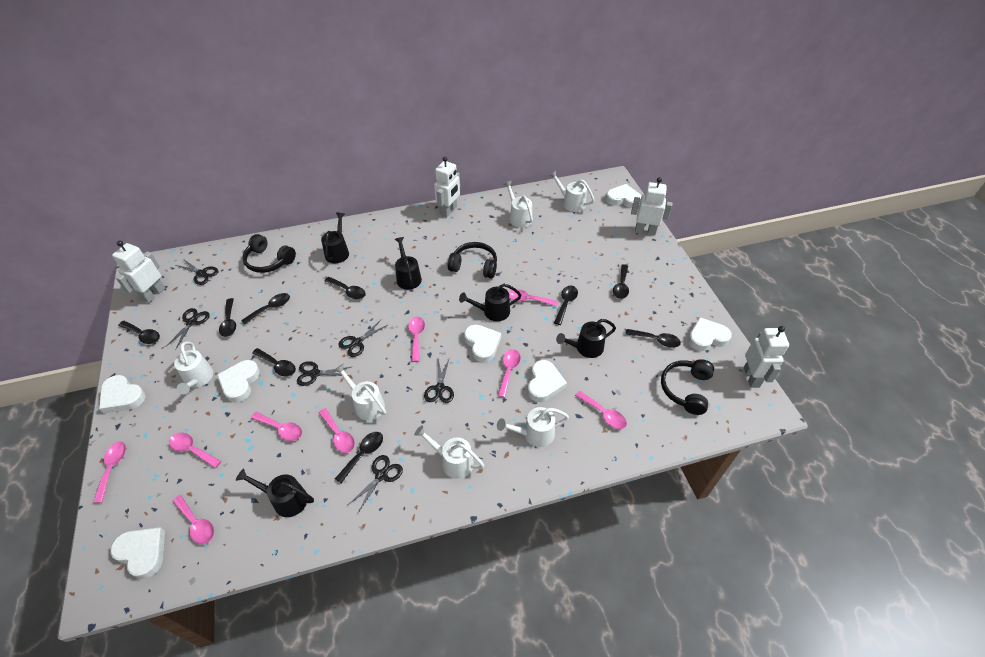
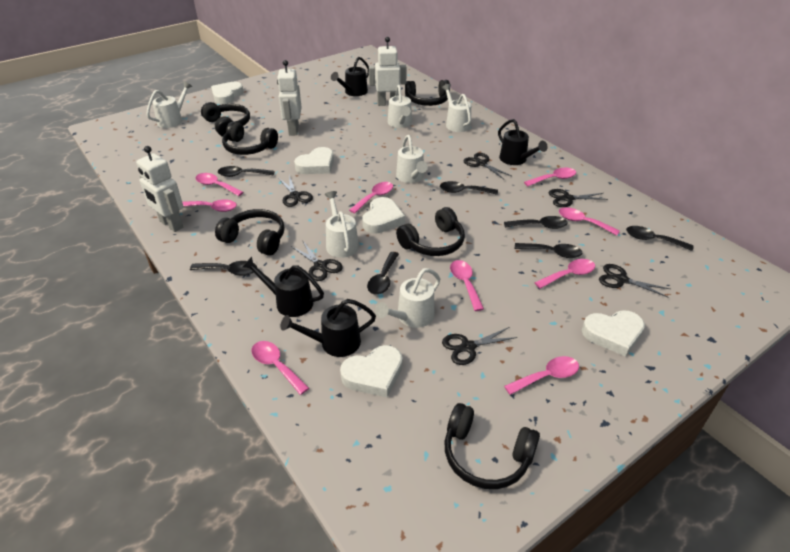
black headphones: 3 -> 6
black spoon: 9 -> 7
black watering can: 5 -> 4
white heart: 7 -> 5
white robot: 4 -> 3

